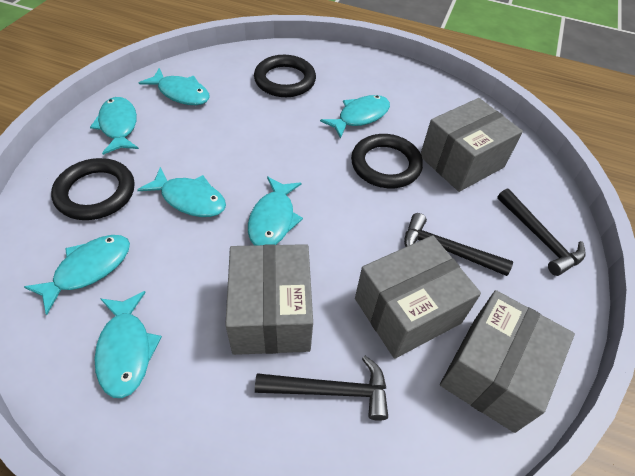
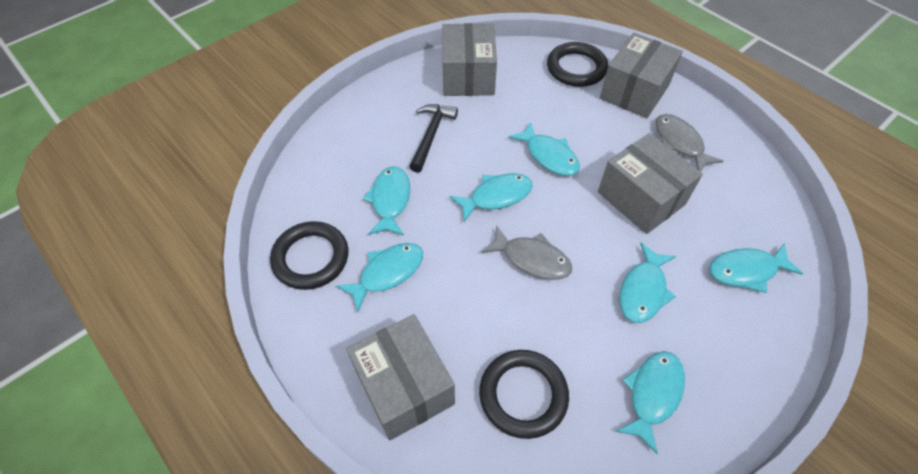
black hammer: 3 -> 1
grey fish: 0 -> 2

